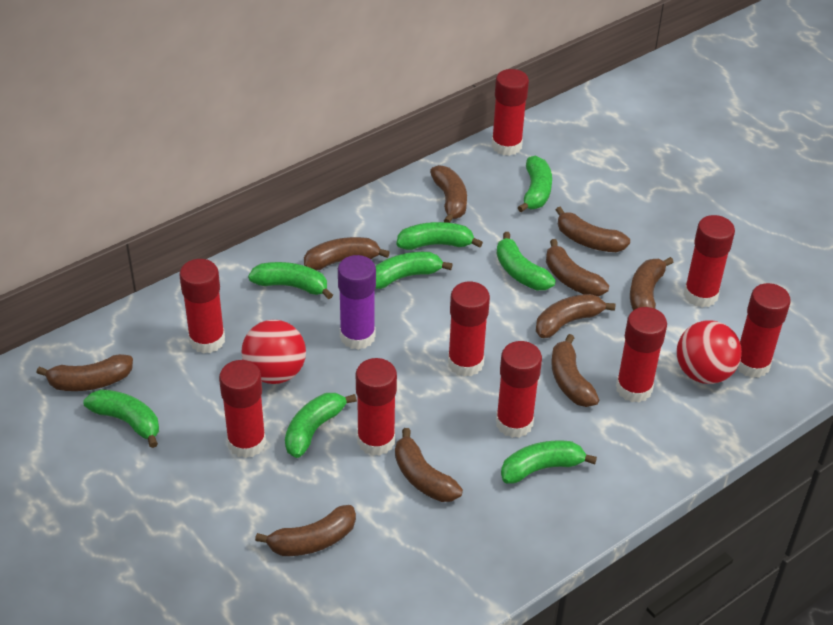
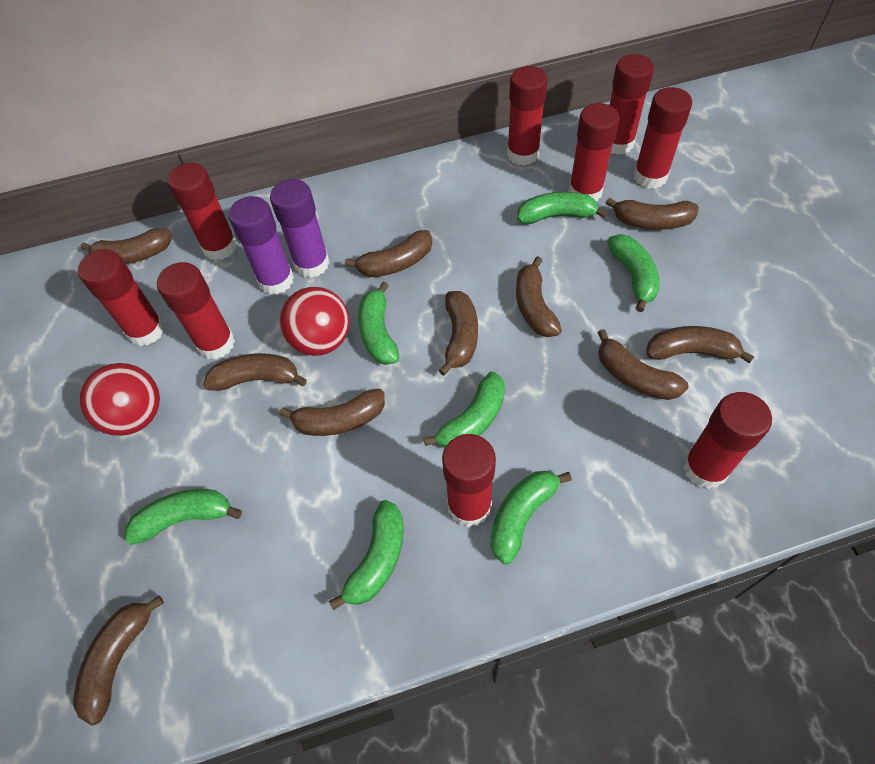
green banana: 8 -> 7
purple glue stick: 1 -> 2

